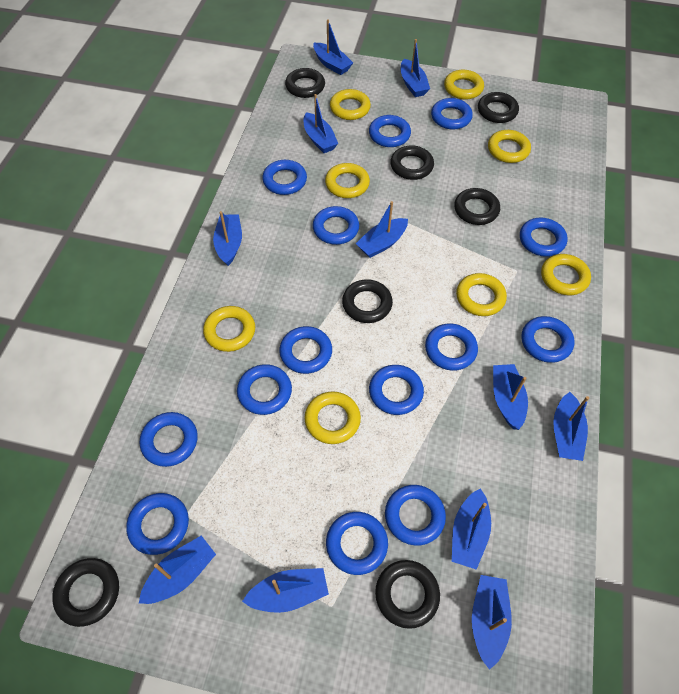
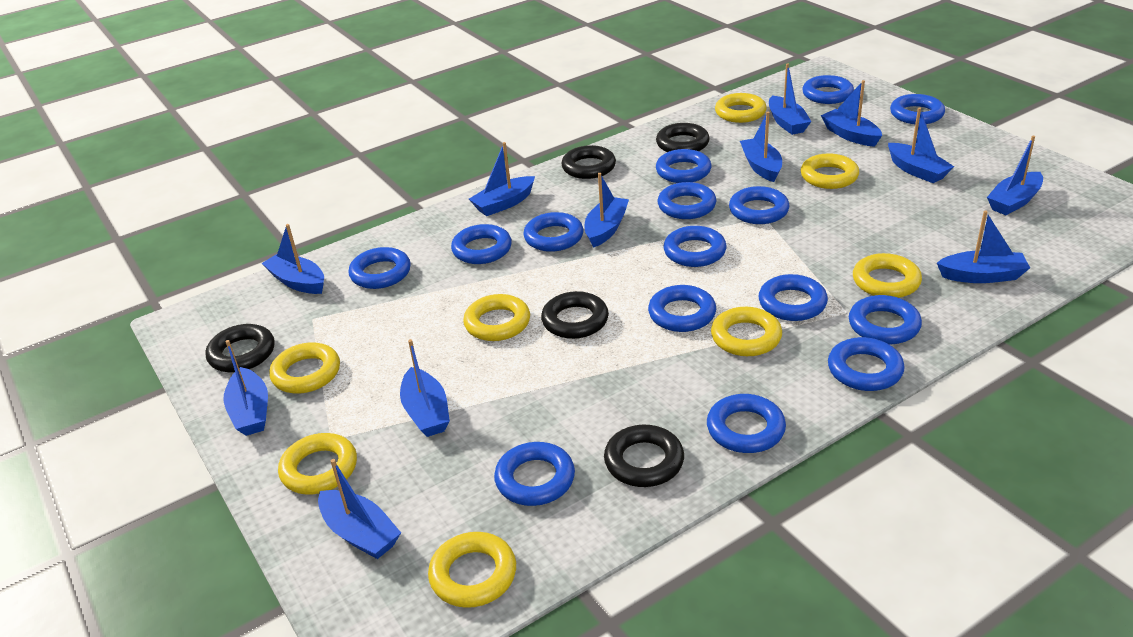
black ring: 7 -> 5
blue boat: 11 -> 12
blue ring: 14 -> 15

